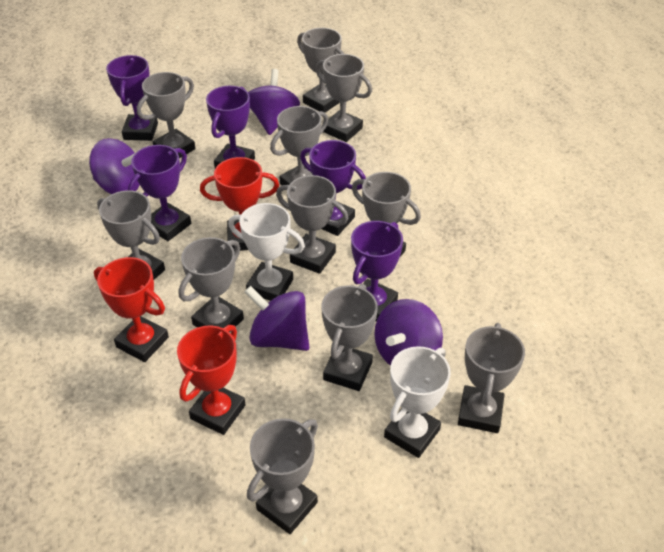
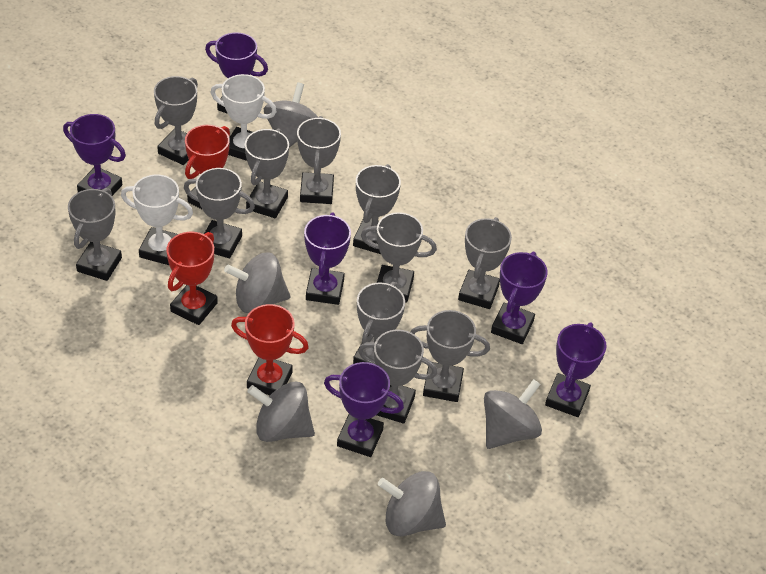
grey spinning top: 0 -> 5
purple spinning top: 4 -> 0
purple trophy: 5 -> 6

